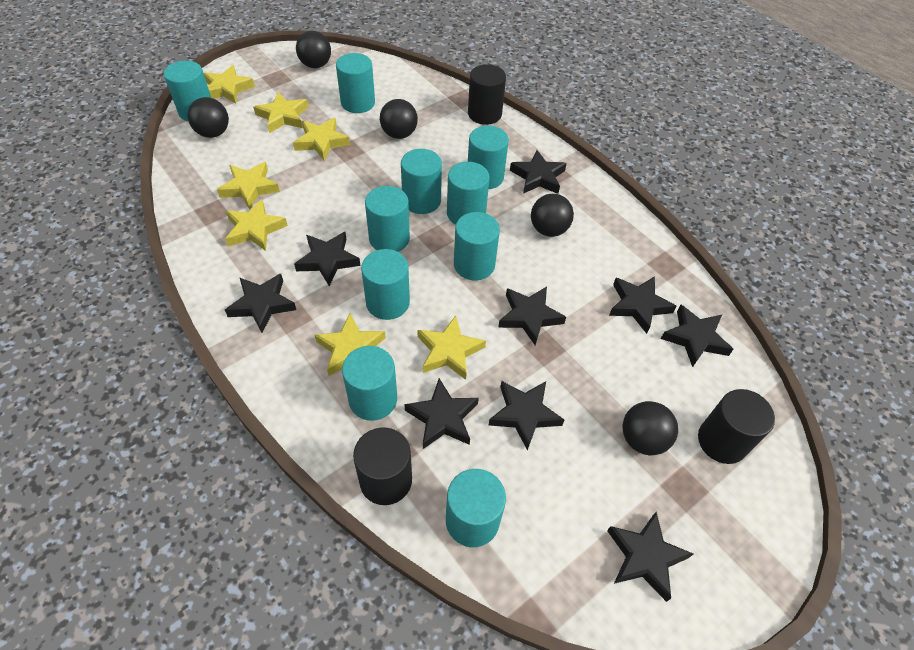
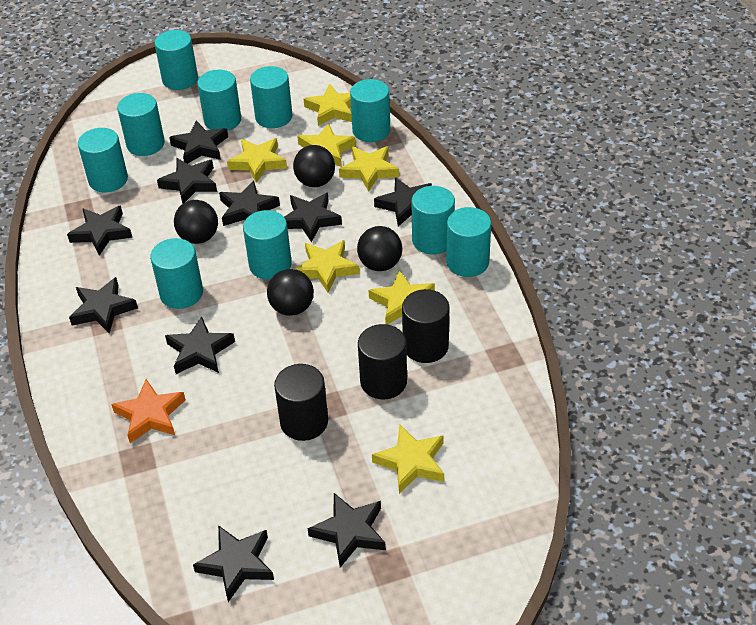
black ball: 5 -> 4
black star: 9 -> 10
orange star: 0 -> 1

